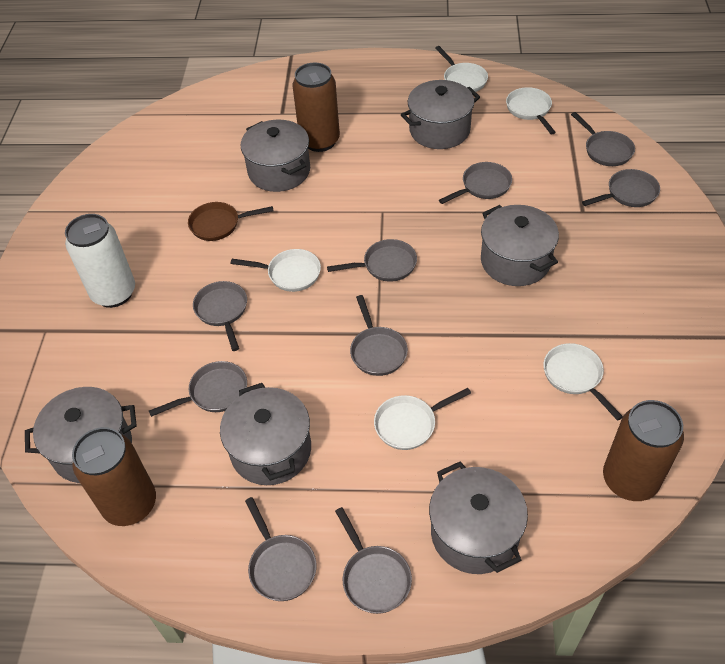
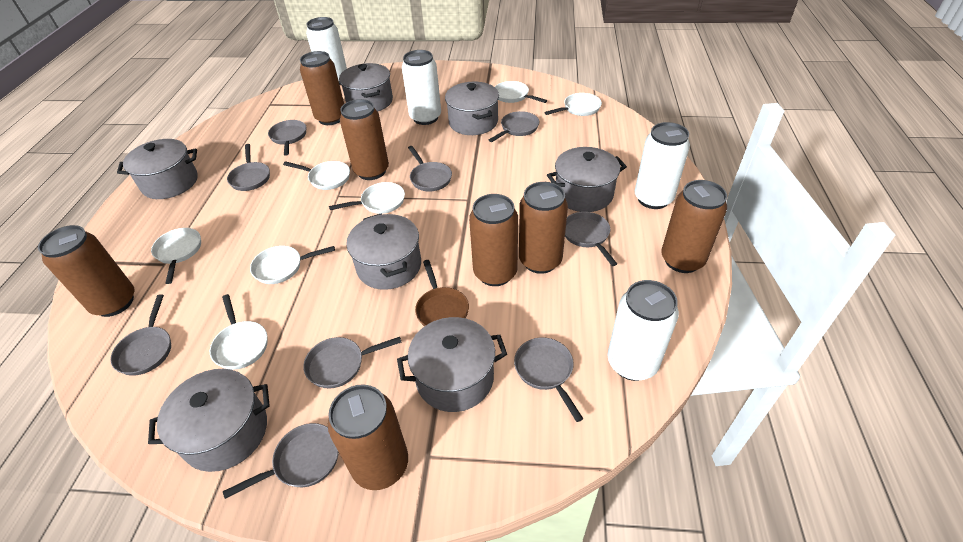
brown can: 3 -> 7
grey pot: 6 -> 7
white can: 1 -> 4
white pan: 5 -> 7

